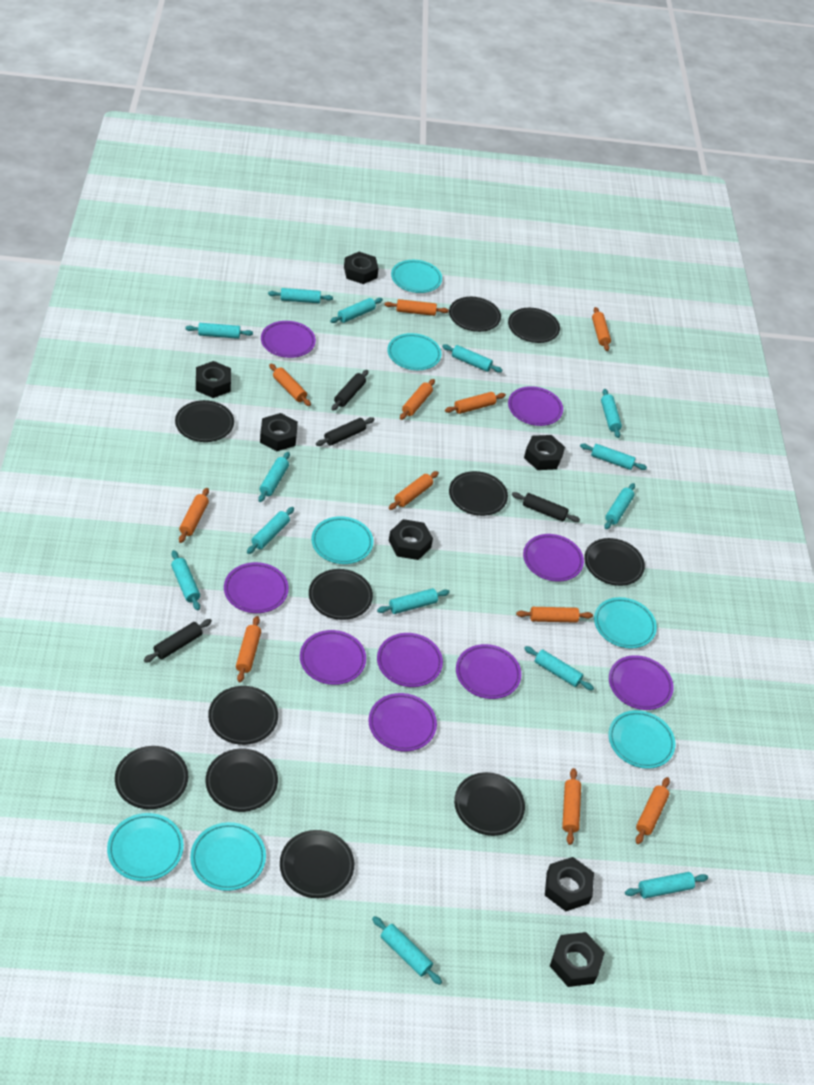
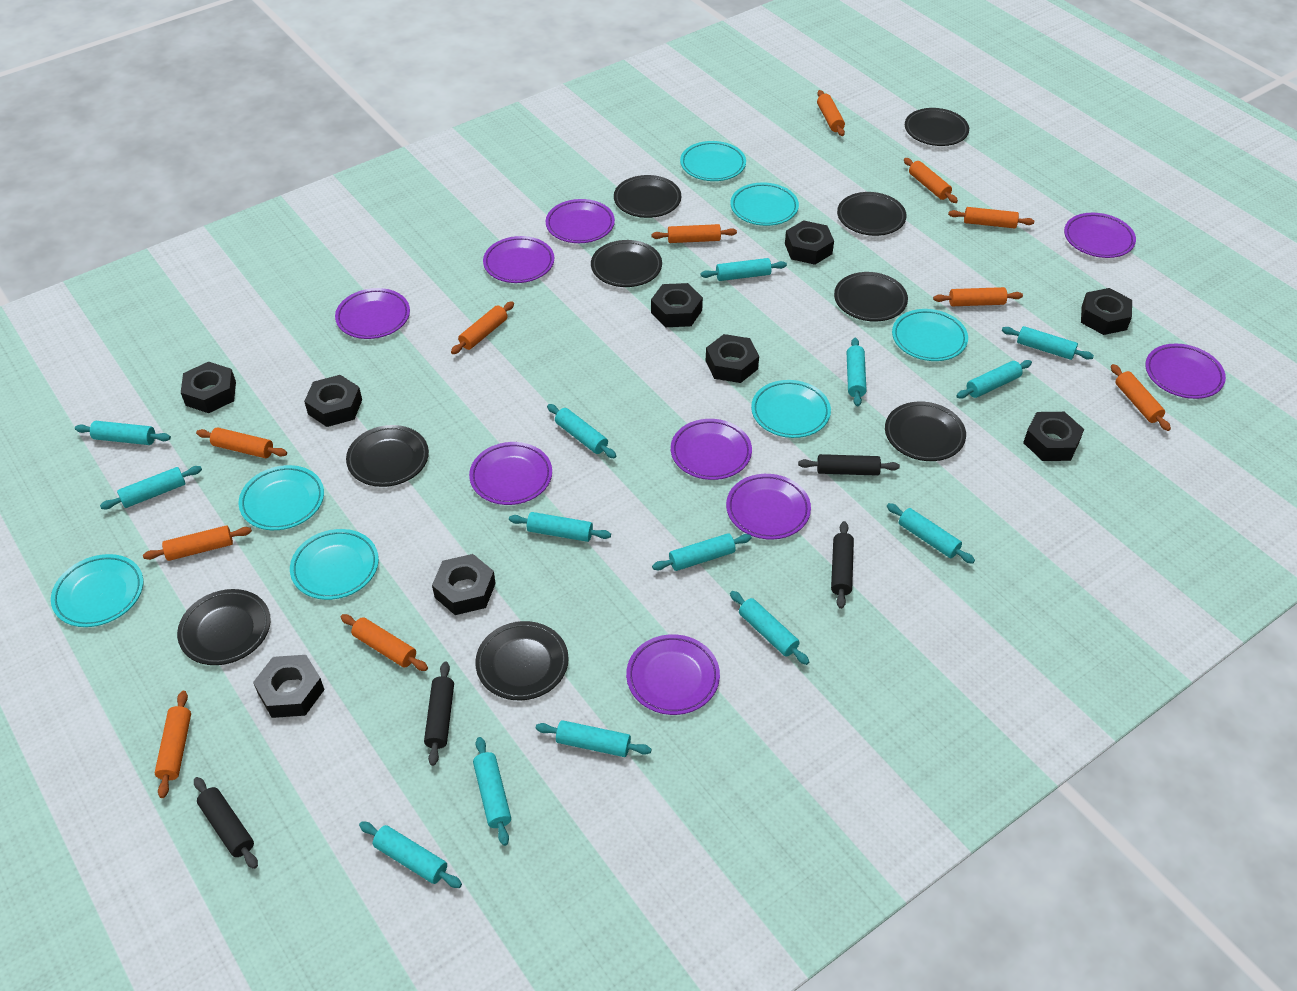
black nut: 7 -> 9
black plate: 11 -> 9

